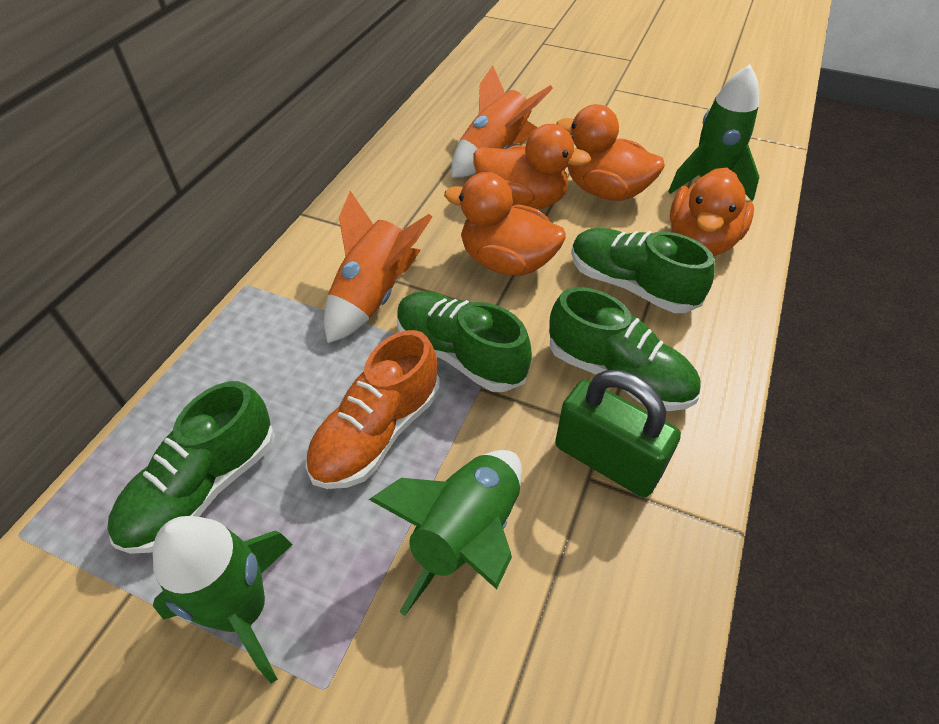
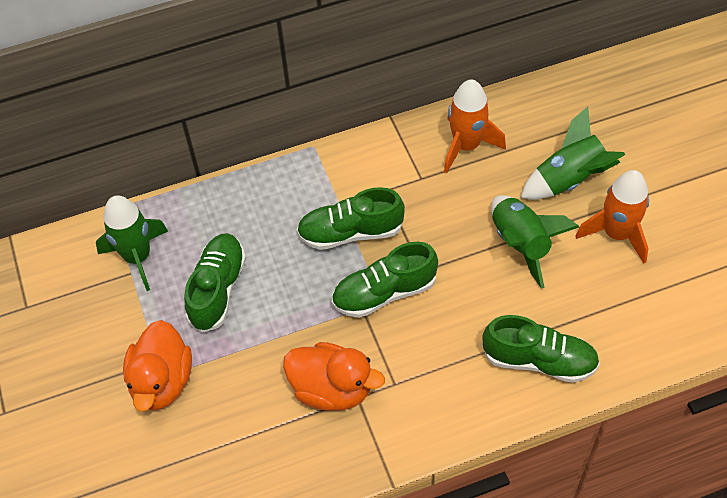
green padlock: 1 -> 0
orange duck: 4 -> 2
orange shoe: 1 -> 0

